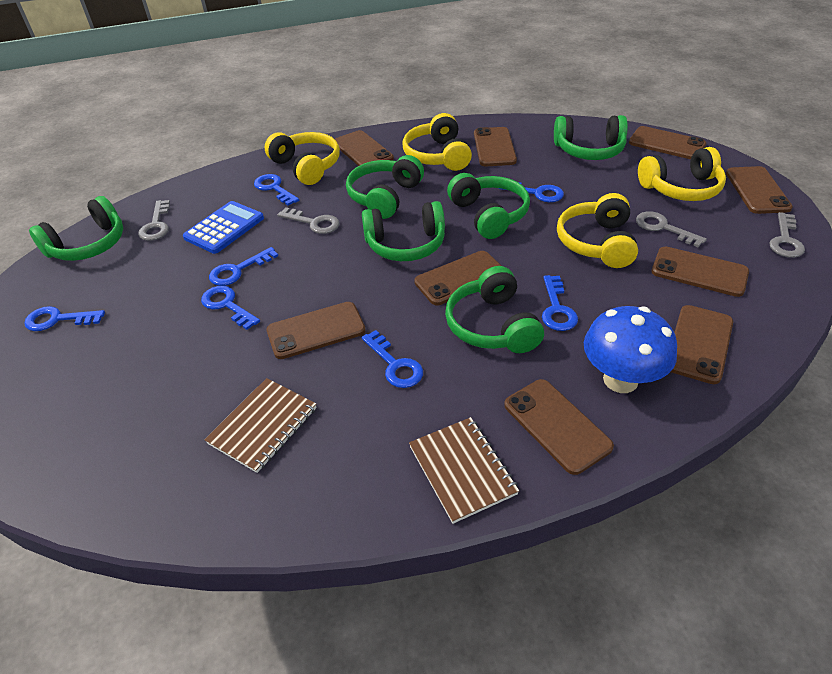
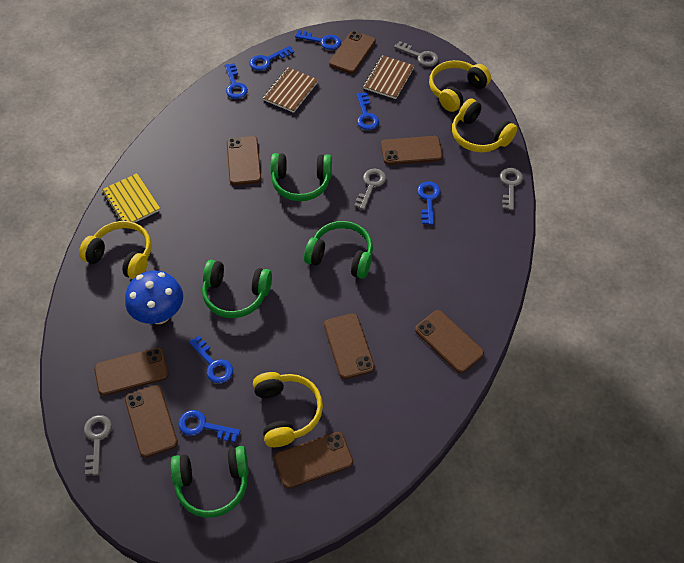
blue calculator: 1 -> 0
brown phone: 9 -> 8
green headphones: 6 -> 4
yellow notebook: 0 -> 1

